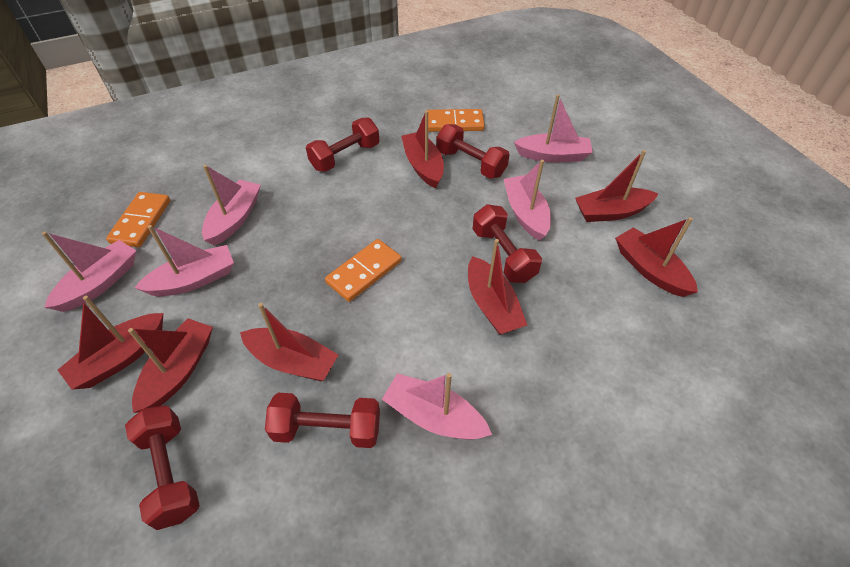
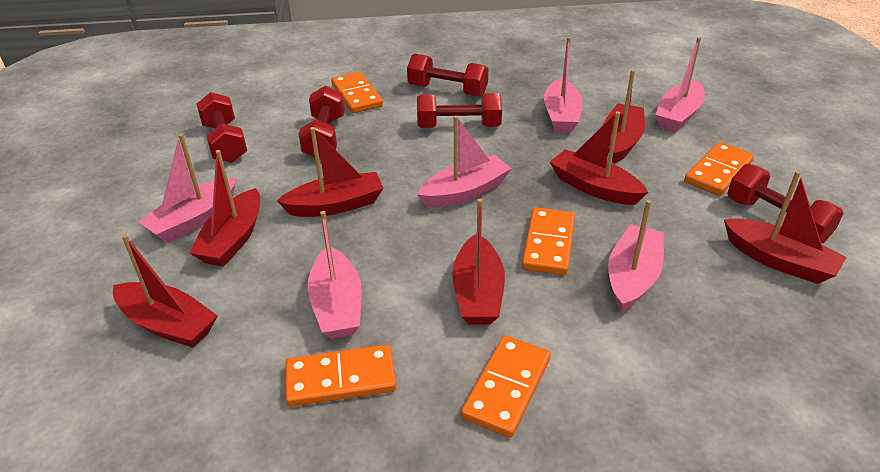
orange domino: 3 -> 5

